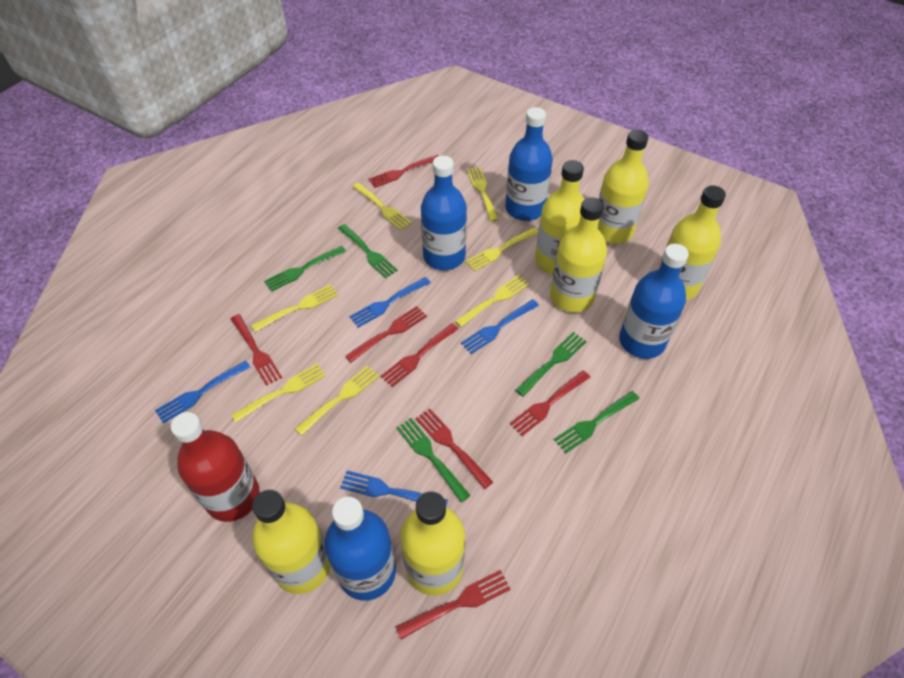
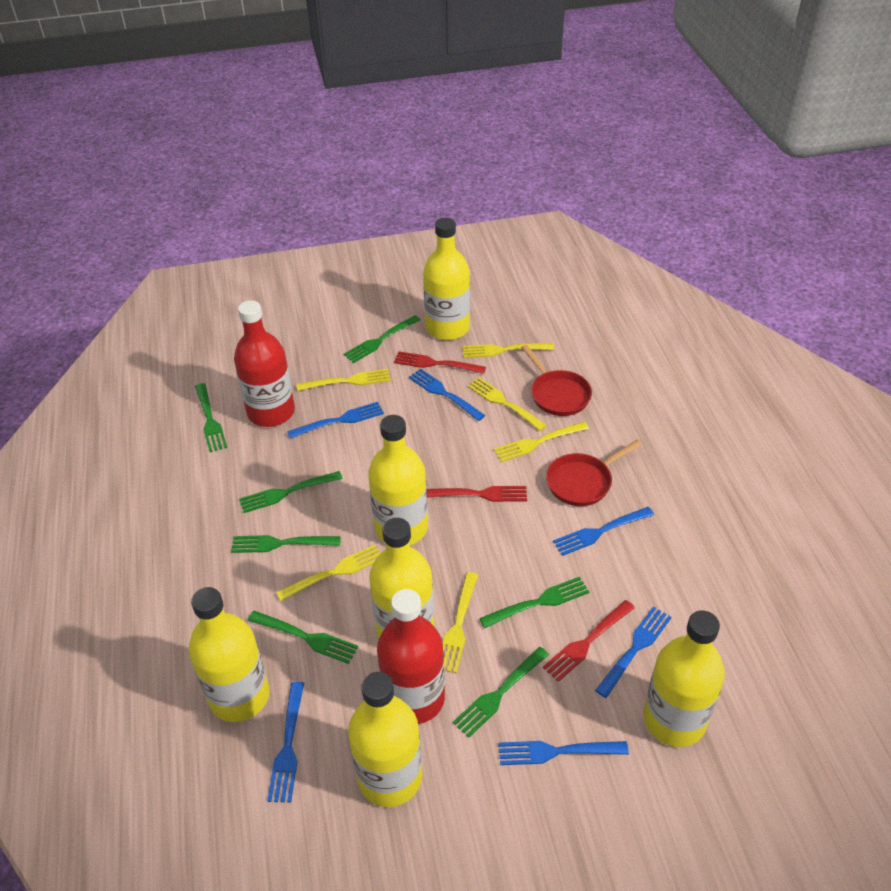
blue bottle: 4 -> 0
blue fork: 4 -> 6
green fork: 5 -> 7
red bottle: 1 -> 2
red fork: 7 -> 3
red pan: 0 -> 2
yellow fork: 7 -> 6

